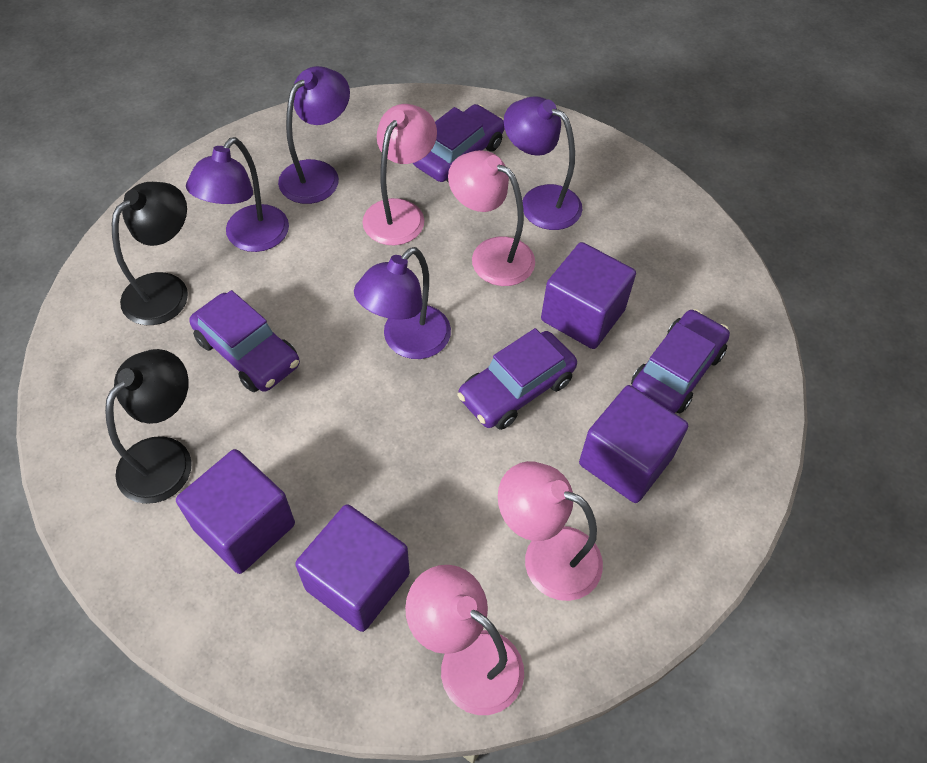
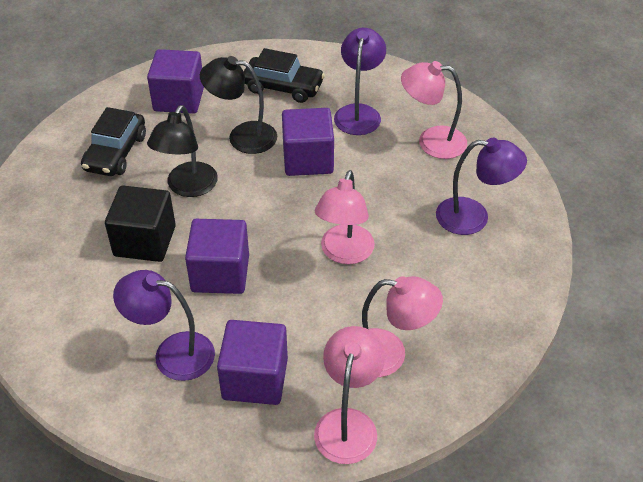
black car: 0 -> 2
black cube: 0 -> 1
purple car: 4 -> 0
purple lamp: 4 -> 3

